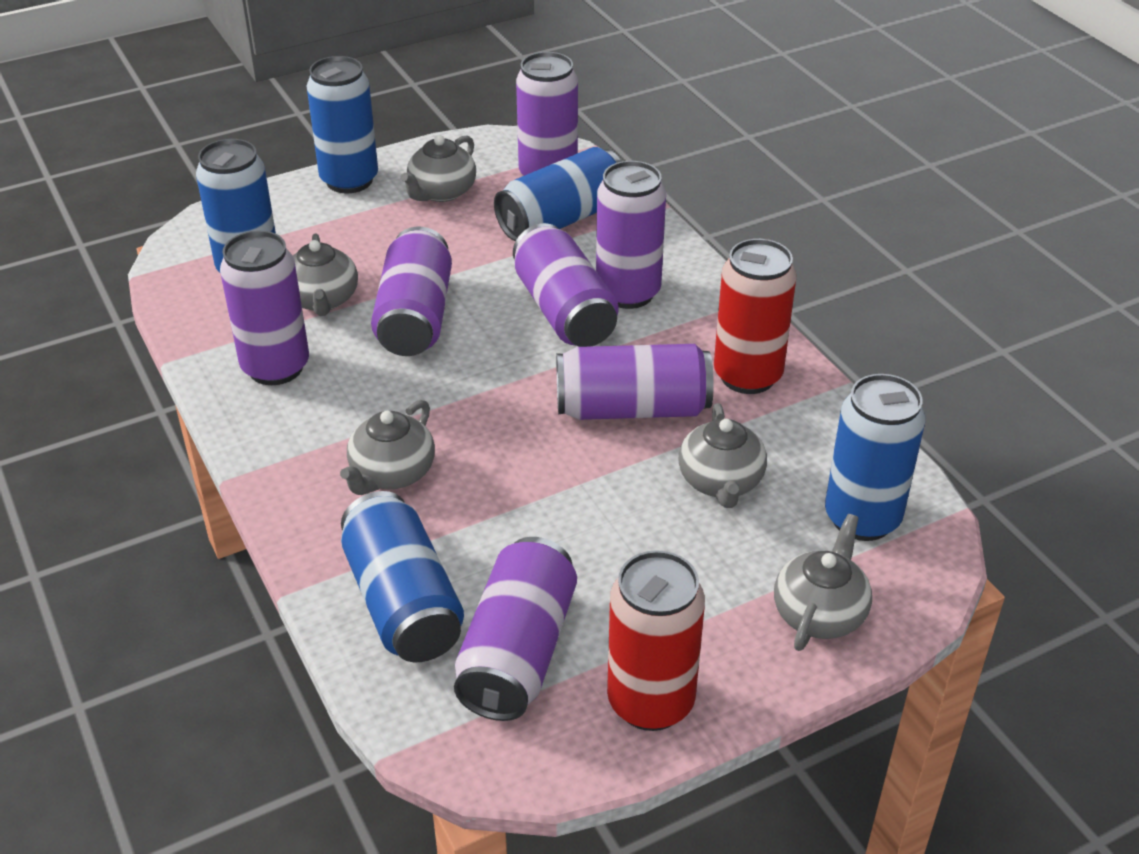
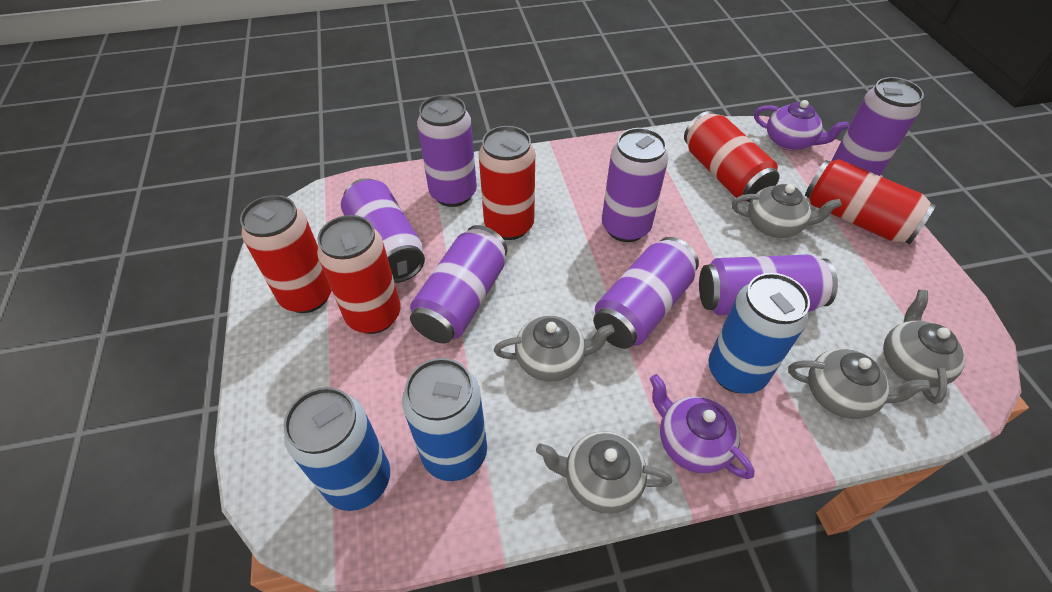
blue can: 5 -> 3
purple teapot: 0 -> 2
red can: 2 -> 5

